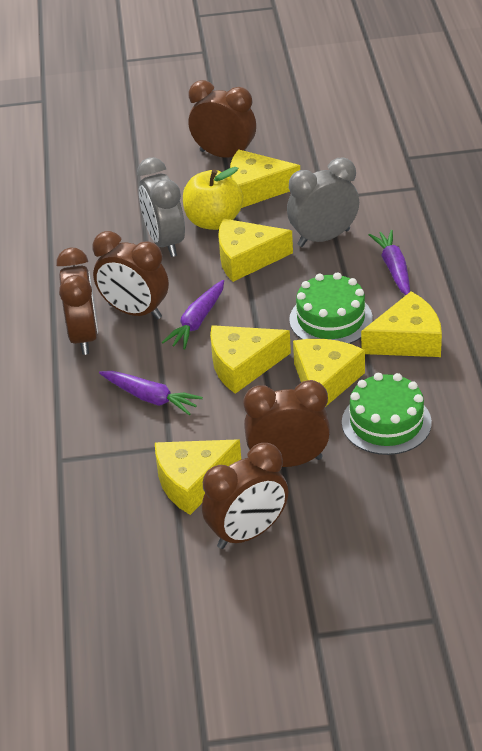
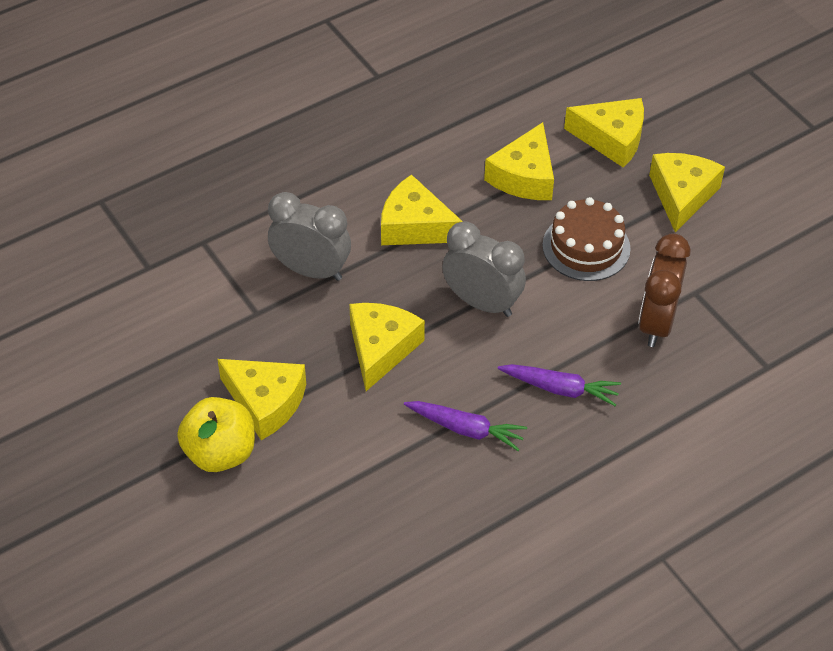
brown cake: 0 -> 1
brown clock: 5 -> 1
green cake: 2 -> 0
purple carrot: 3 -> 2

